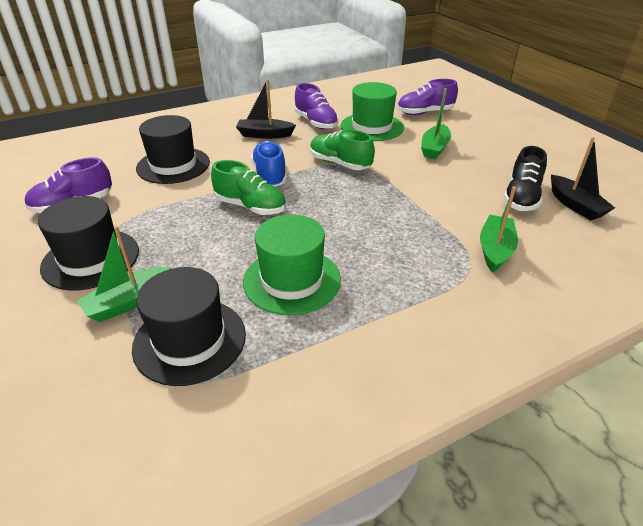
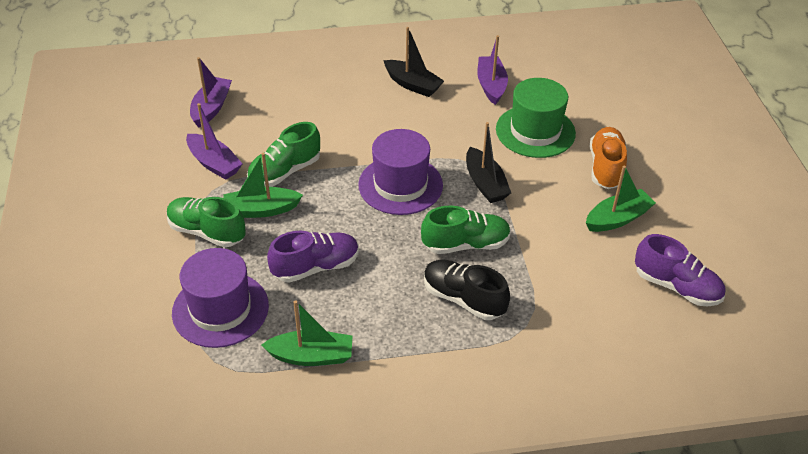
black hat: 3 -> 0
blue shoe: 1 -> 0
green hat: 2 -> 1
green shoe: 2 -> 3
orange shoe: 0 -> 1
purple boat: 0 -> 3
purple hat: 0 -> 2
purple shoe: 3 -> 2

